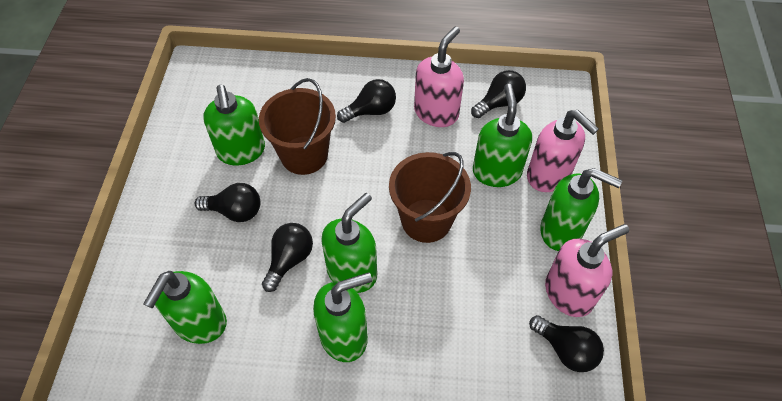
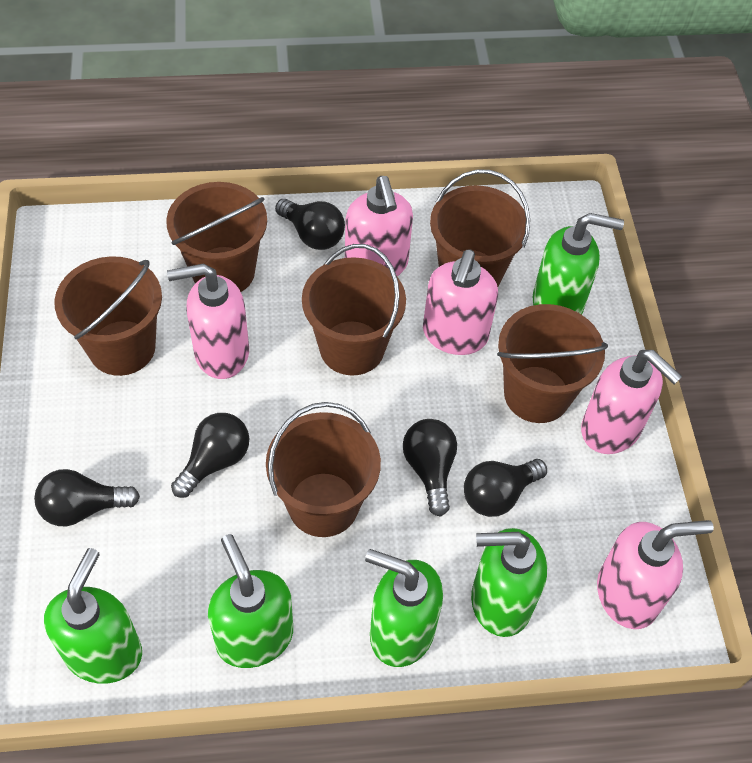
brown bucket: 2 -> 6
green soap dispenser: 6 -> 5
pink soap dispenser: 3 -> 5

